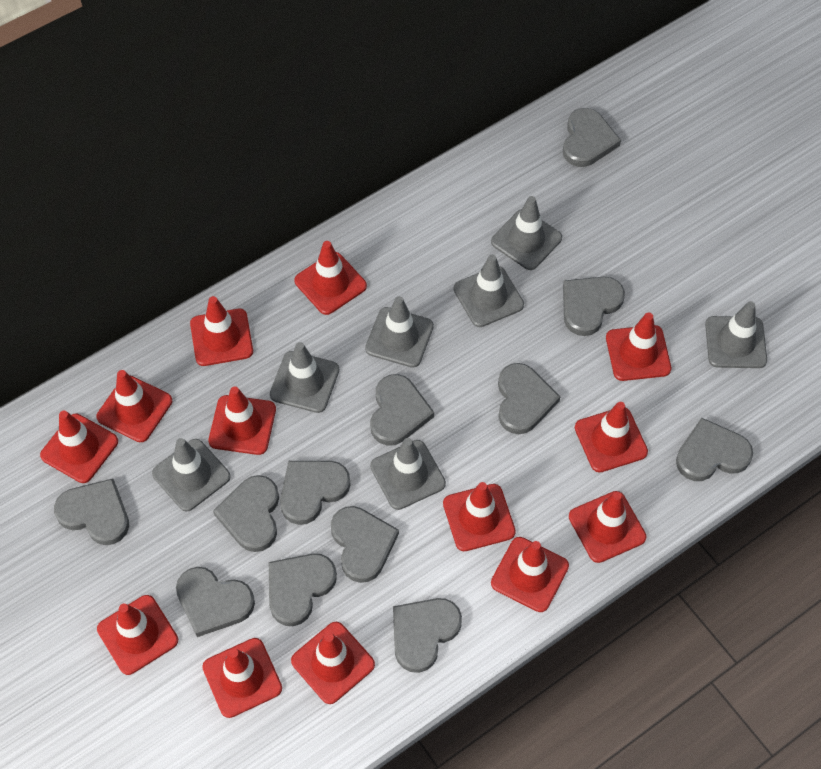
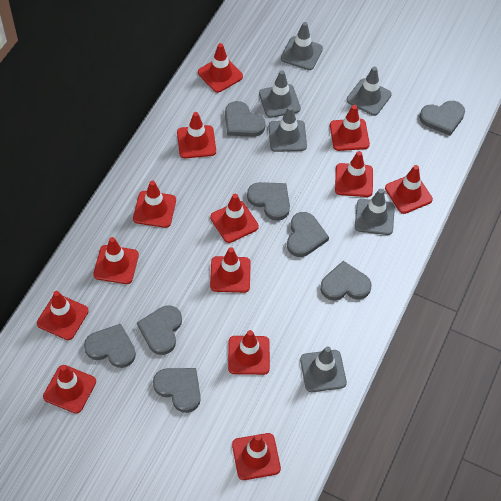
grey heart: 12 -> 8
grey traffic cone: 7 -> 6

